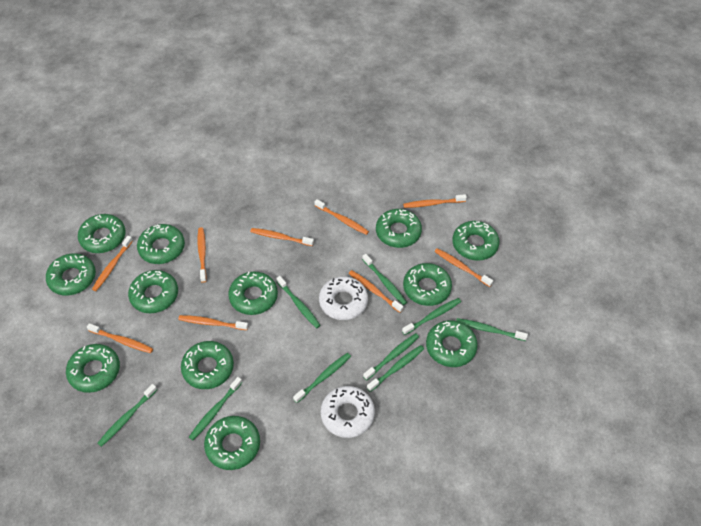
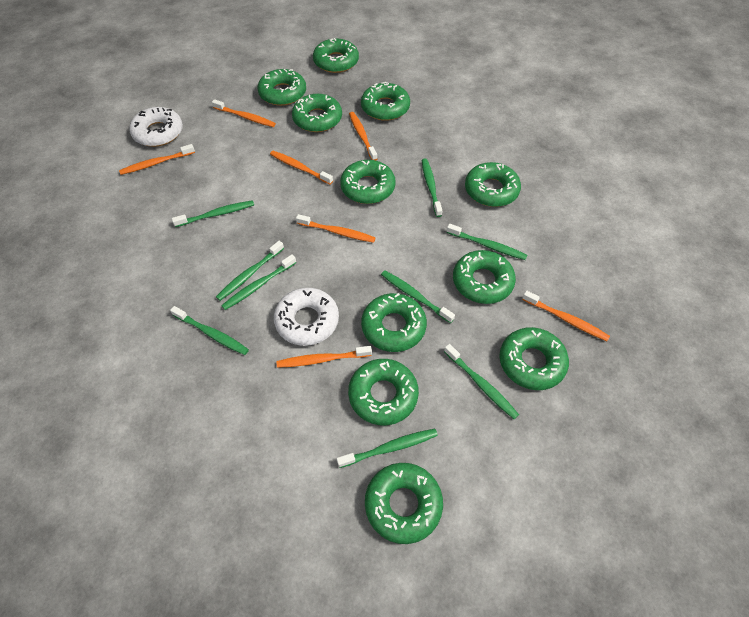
green donut: 12 -> 11
orange toothbrush: 9 -> 7

